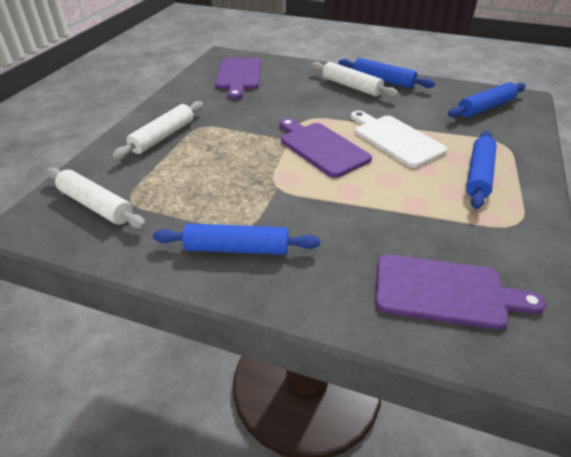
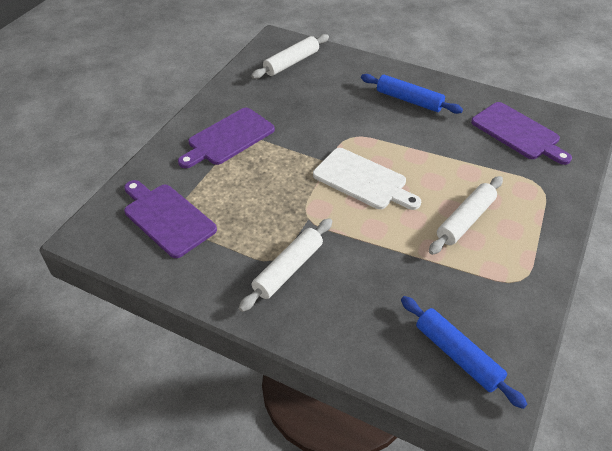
blue rolling pin: 4 -> 2

